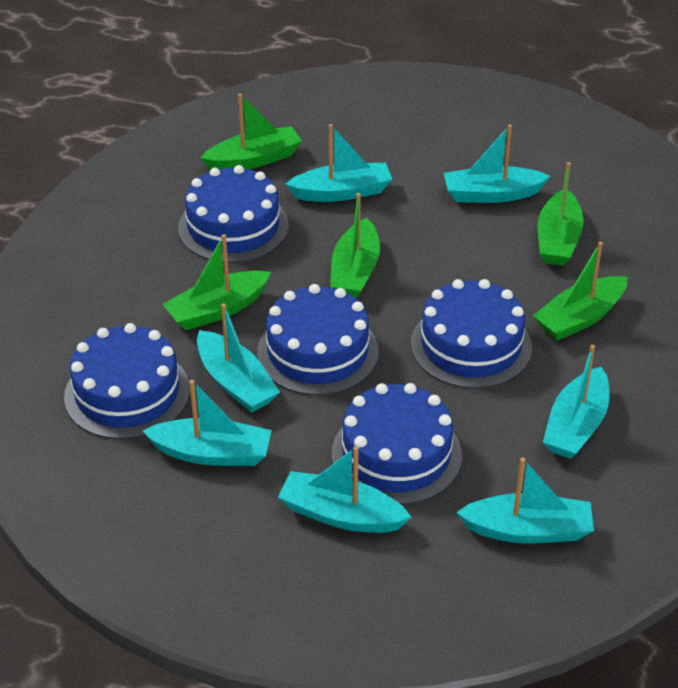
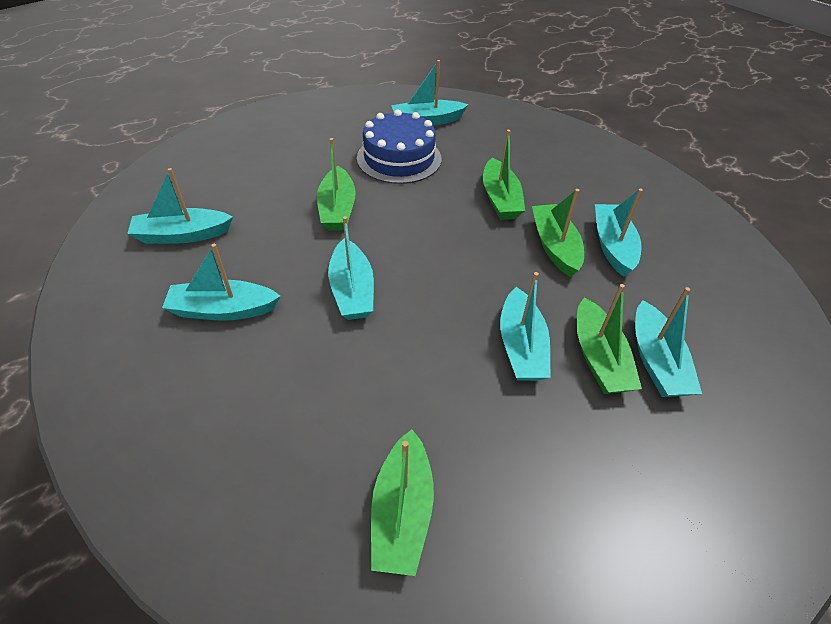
blue cake: 5 -> 1

